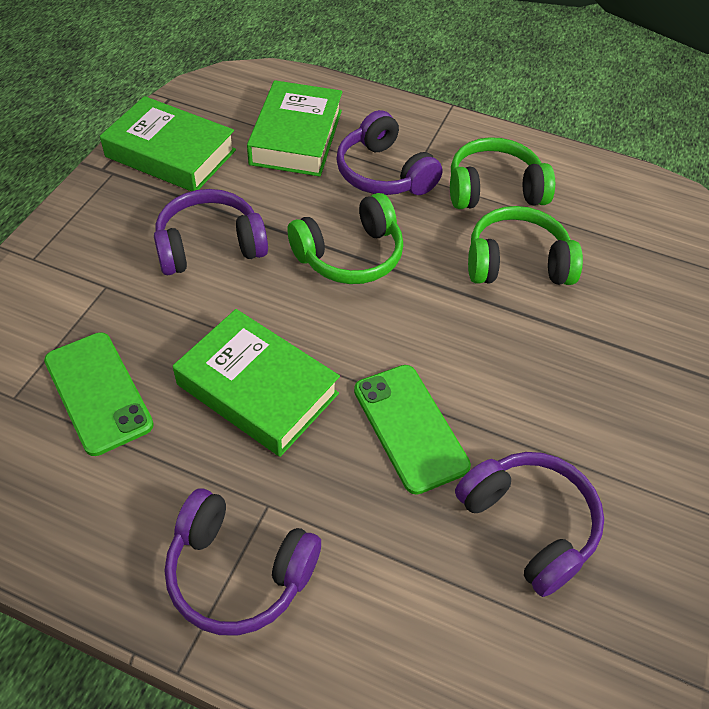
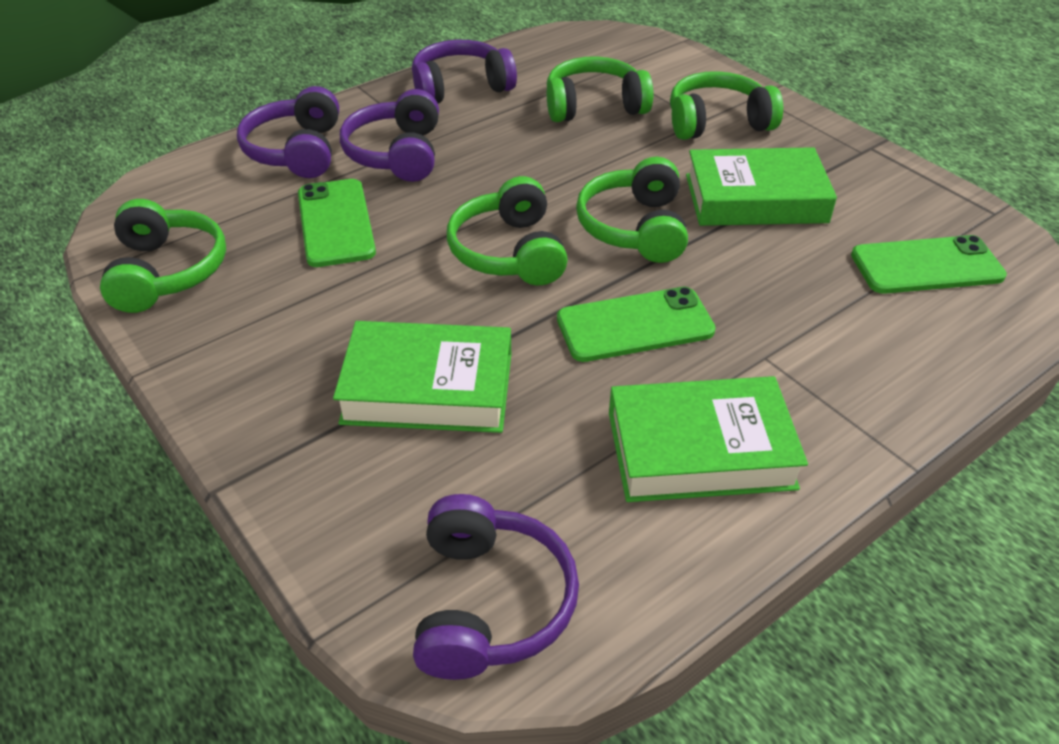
green headphones: 3 -> 5
green phone: 2 -> 3

